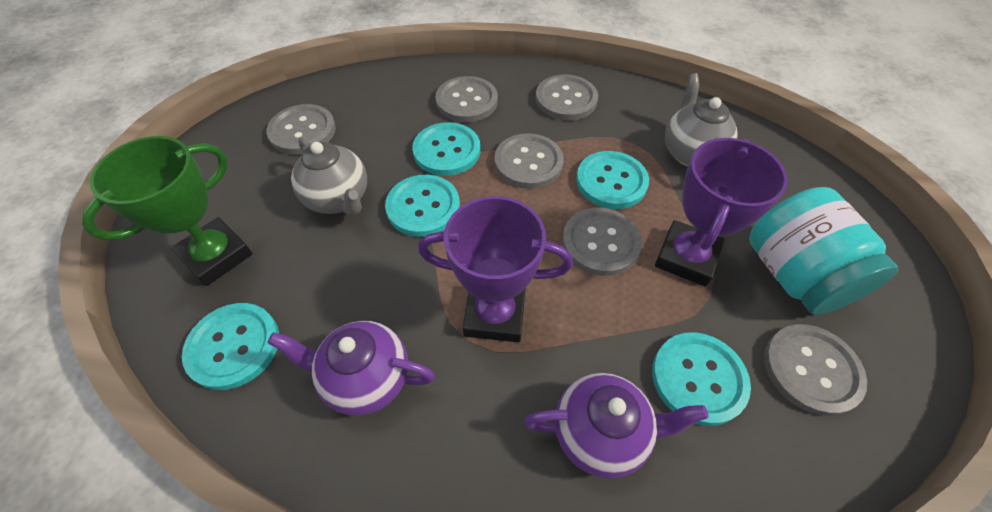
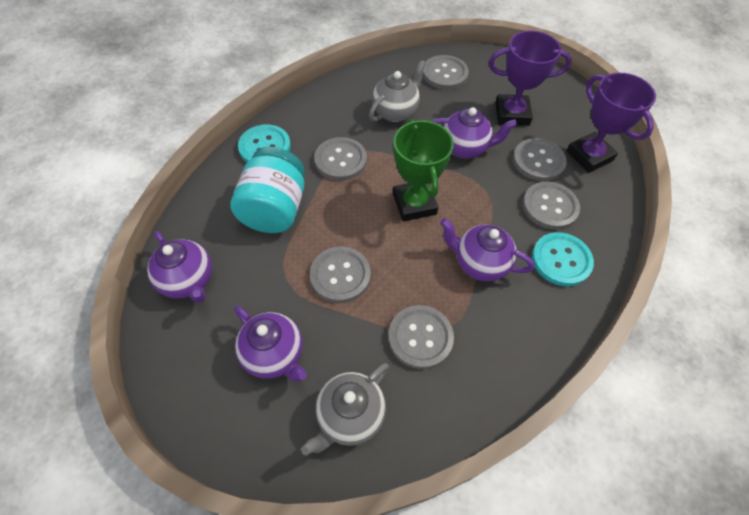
purple teapot: 2 -> 4
turquoise button: 5 -> 2

